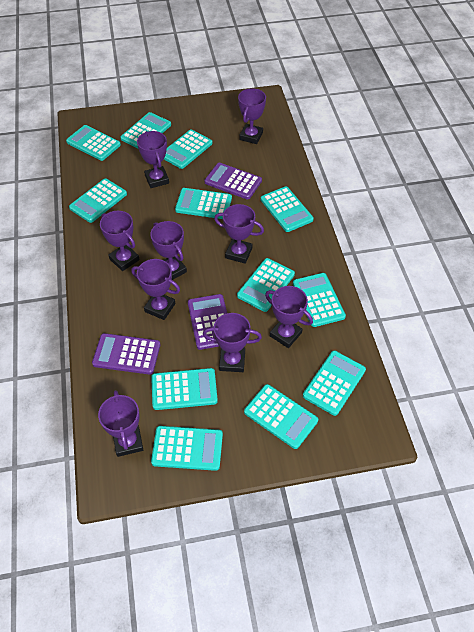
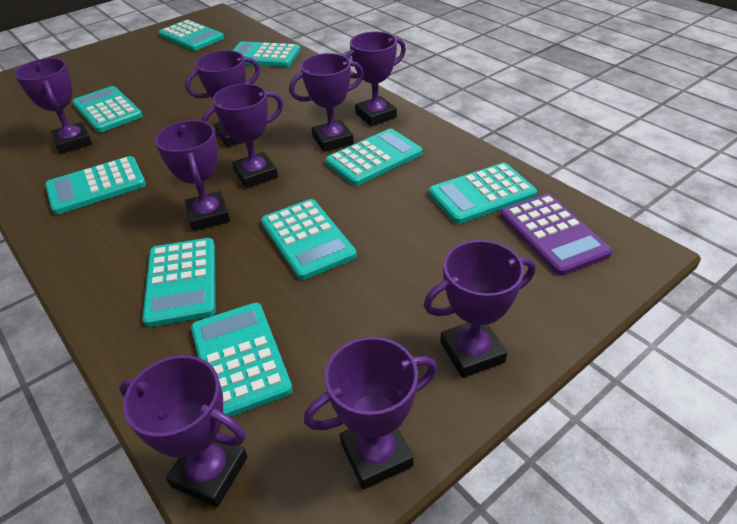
purple calculator: 3 -> 1
turquoise calculator: 12 -> 9

